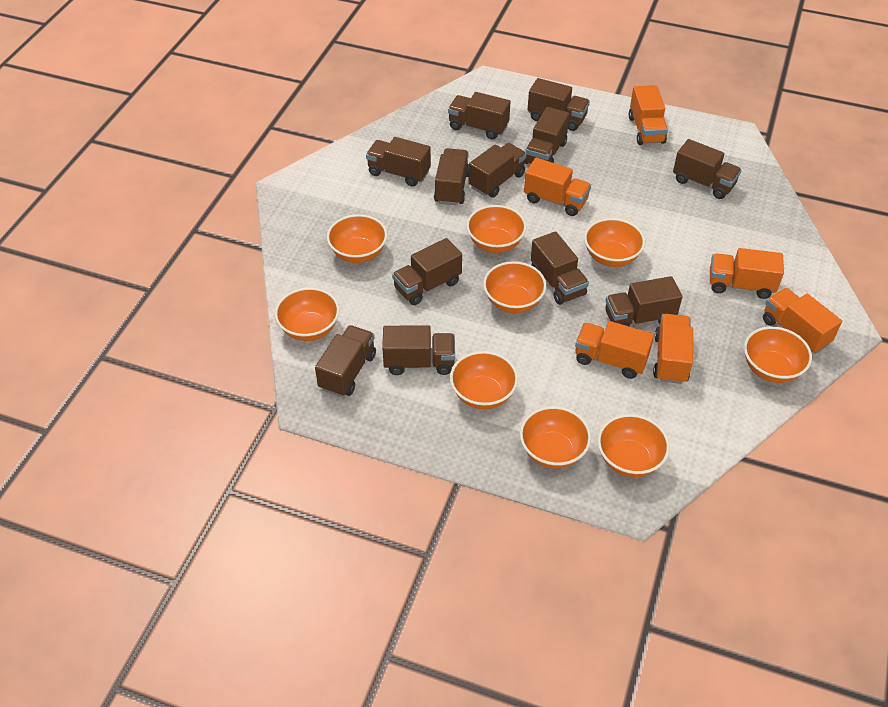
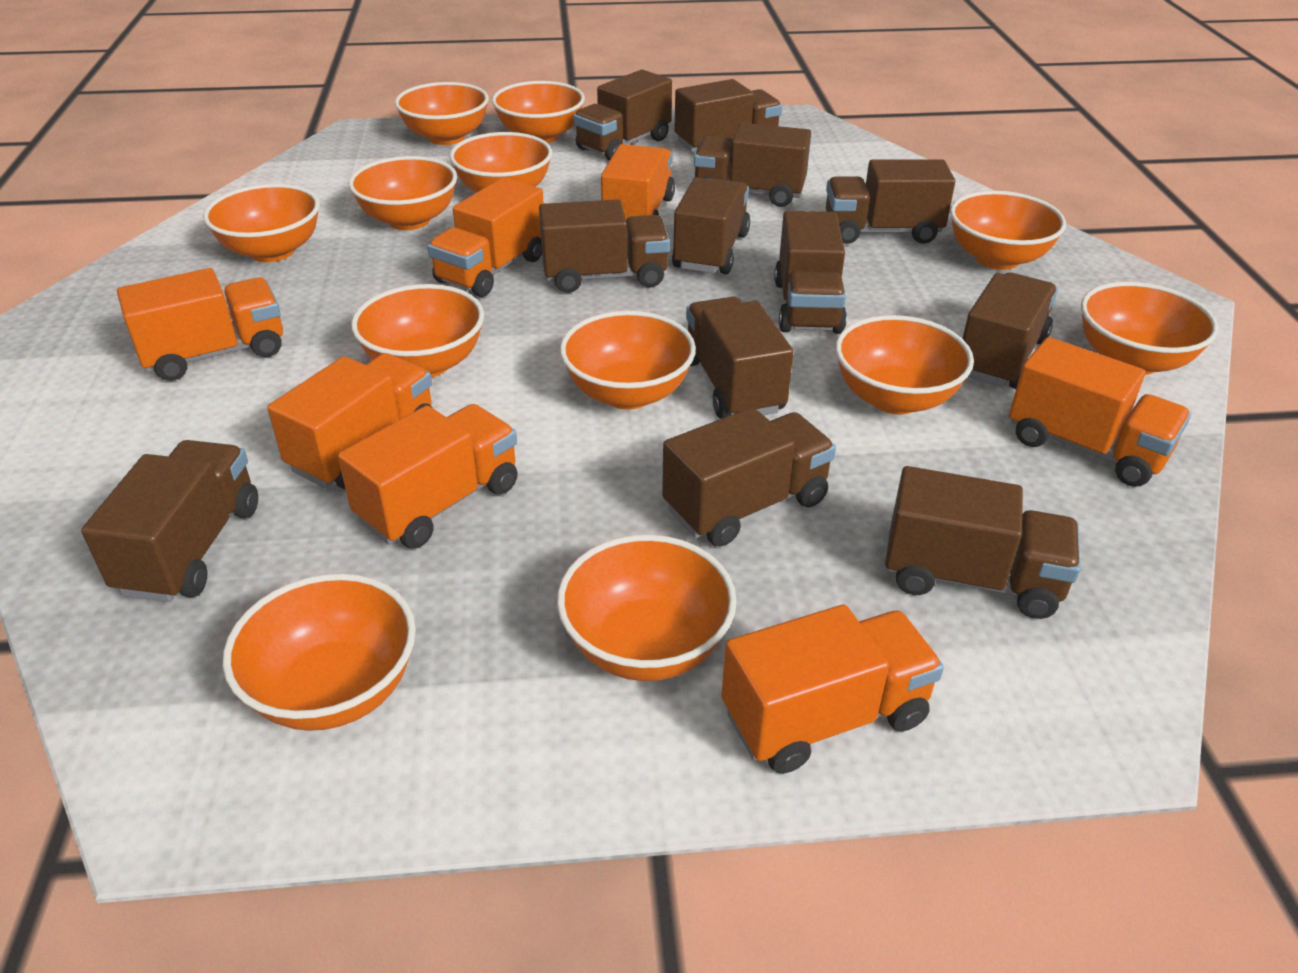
orange bowl: 9 -> 12
orange truck: 6 -> 7

